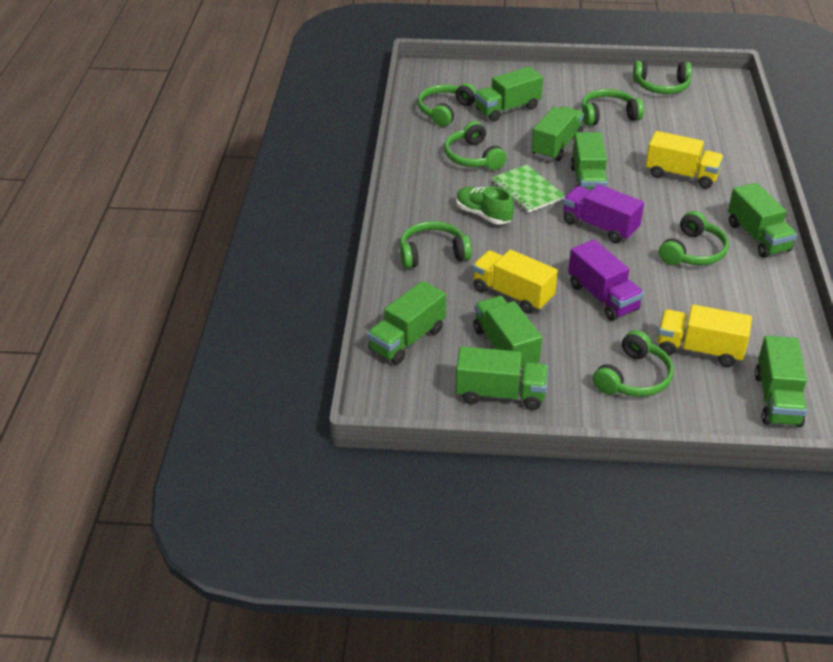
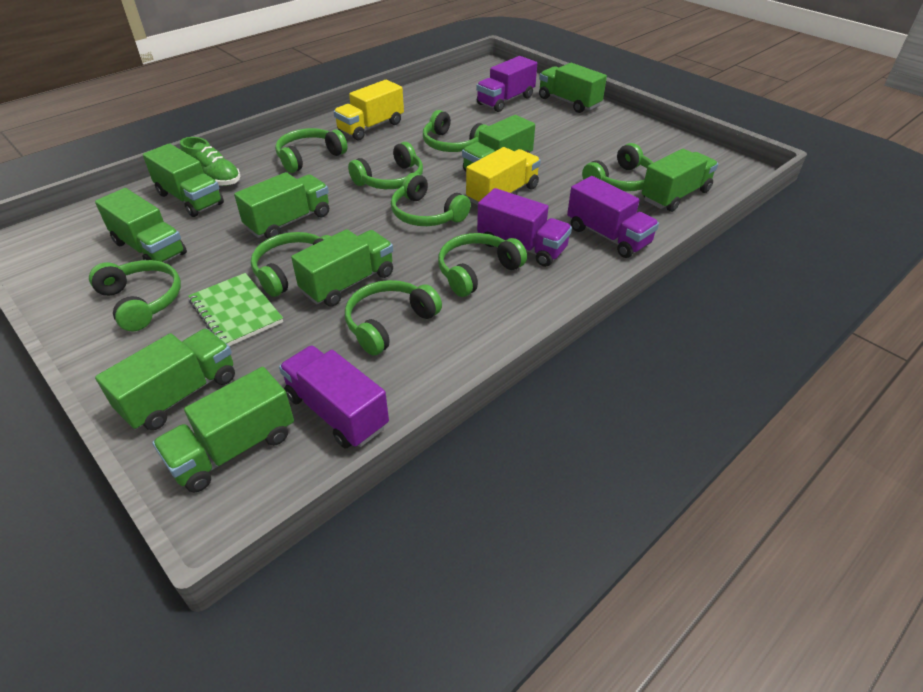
green headphones: 7 -> 9
green truck: 8 -> 9
purple truck: 2 -> 4
yellow truck: 3 -> 2

